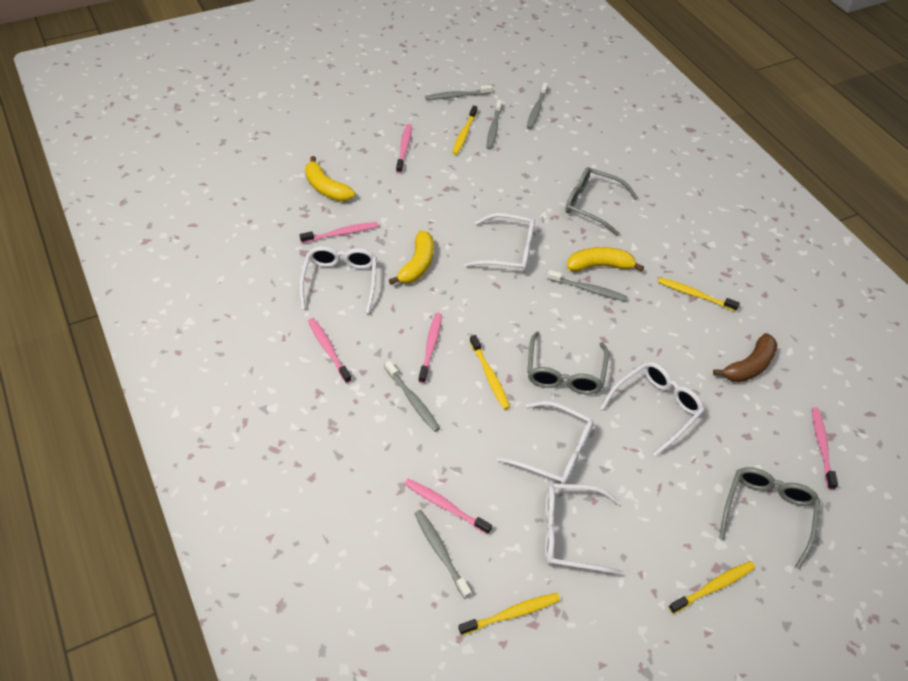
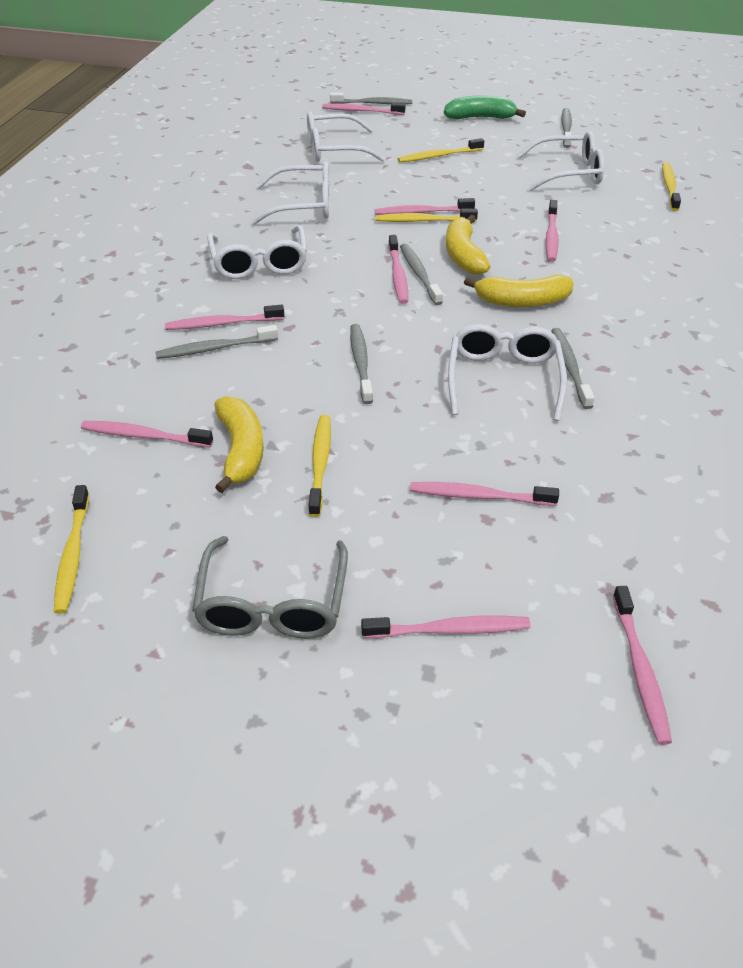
brown banana: 1 -> 0
green banana: 0 -> 1
grey glasses: 3 -> 1
pink toothbrush: 6 -> 9

